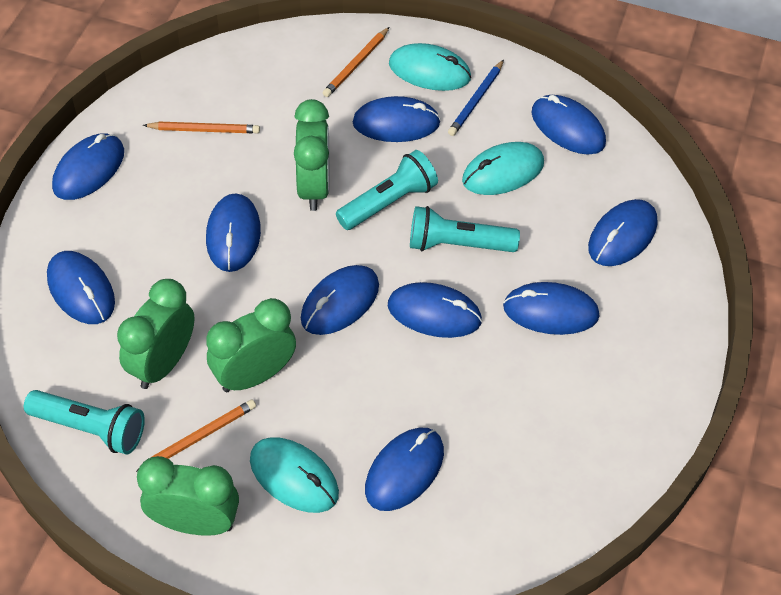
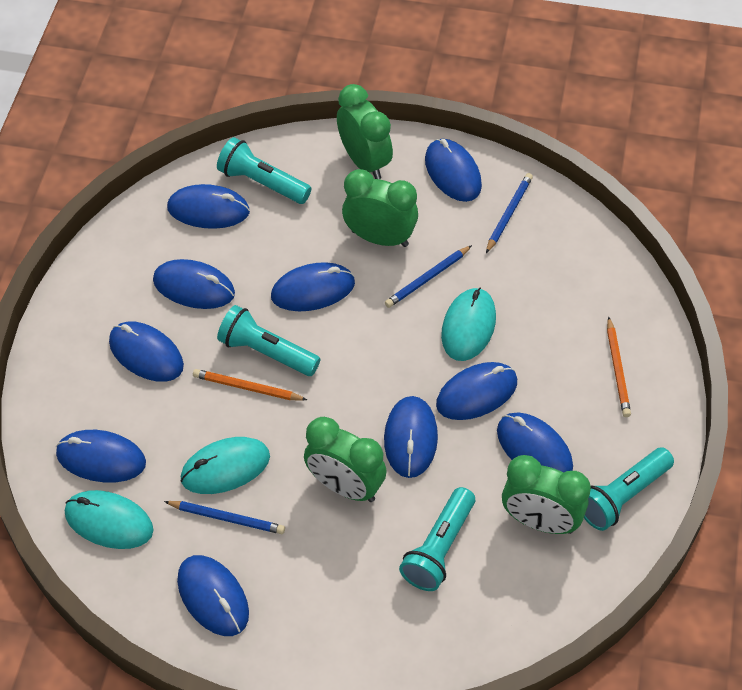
blue pencil: 1 -> 3
orange pencil: 3 -> 2
turquoise flashlight: 3 -> 4

